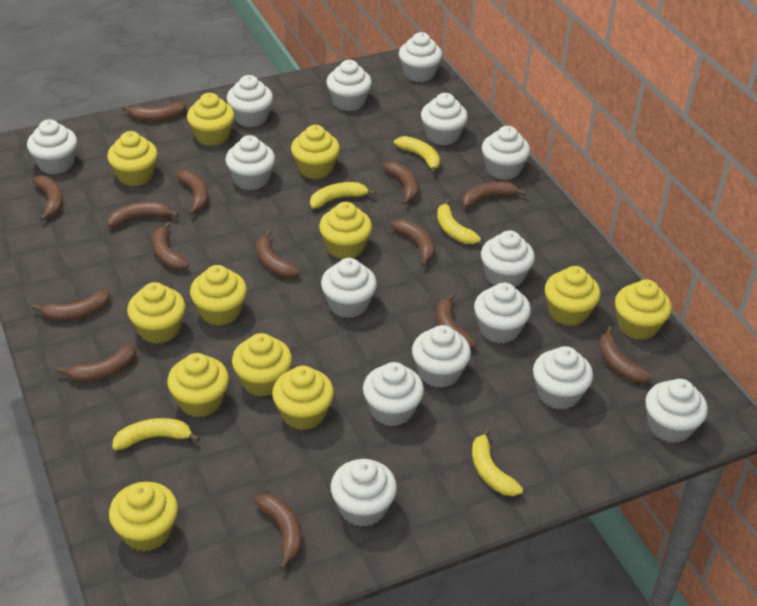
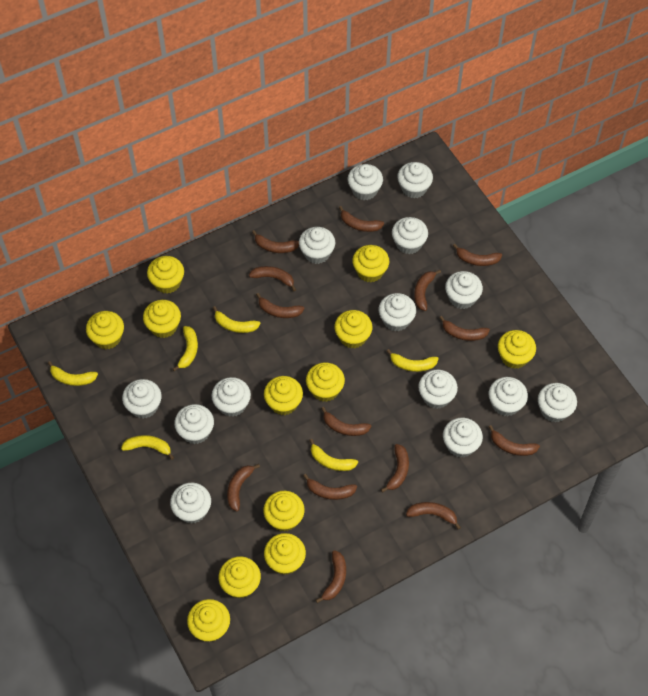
white cupcake: 15 -> 14
yellow banana: 5 -> 6

